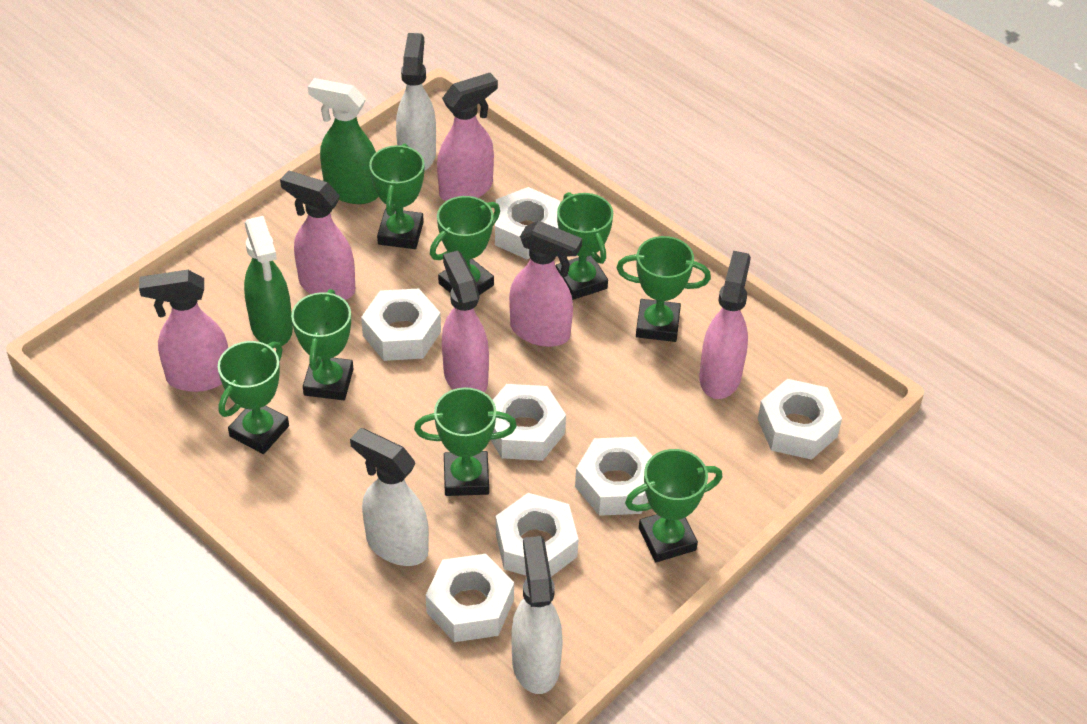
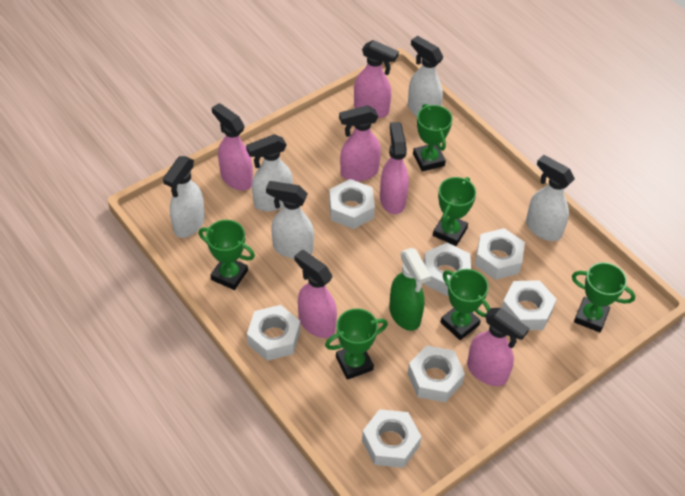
green spray bottle: 2 -> 1
green trophy: 8 -> 6
white spray bottle: 3 -> 5

